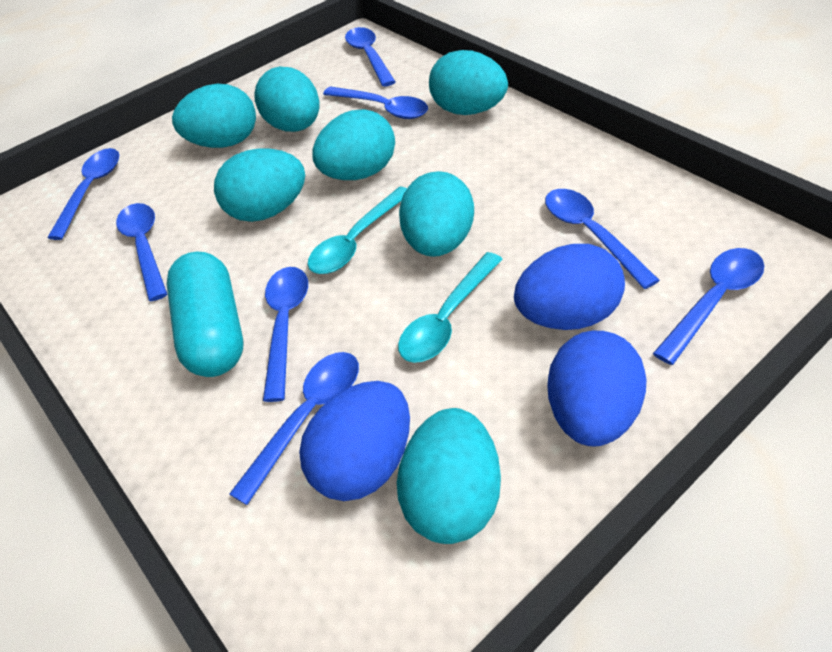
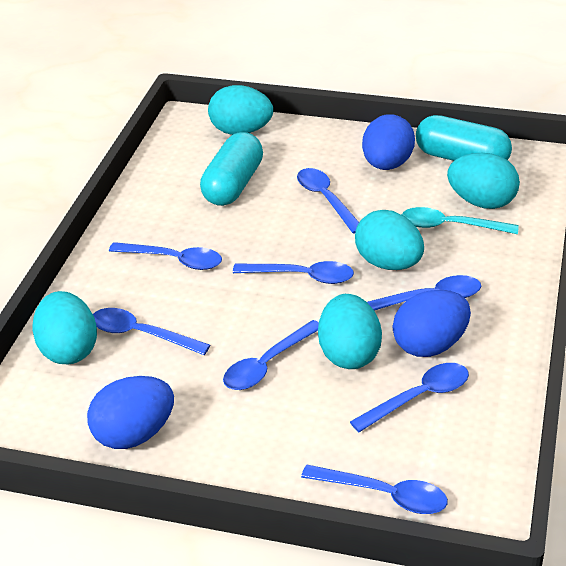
turquoise capsule: 1 -> 2
turquoise egg: 7 -> 5
turquoise spoon: 2 -> 1

